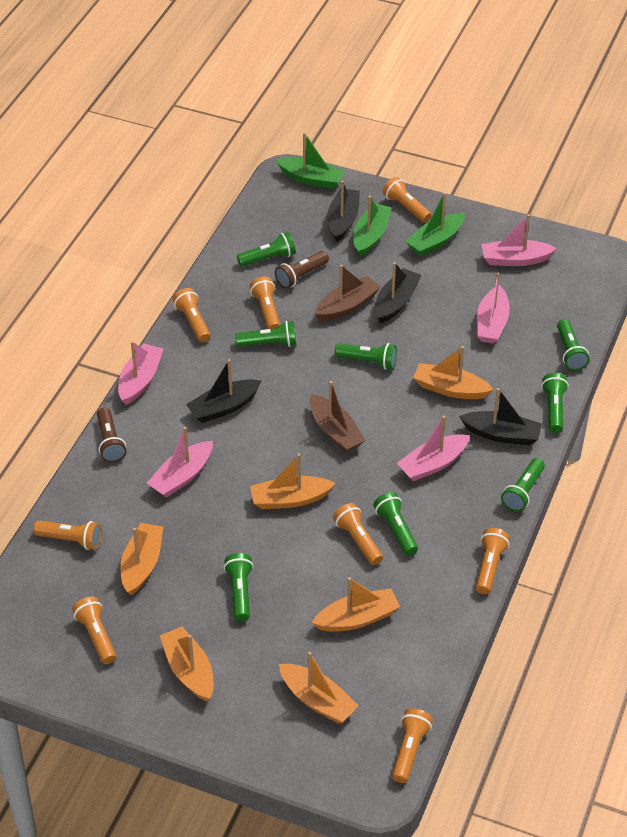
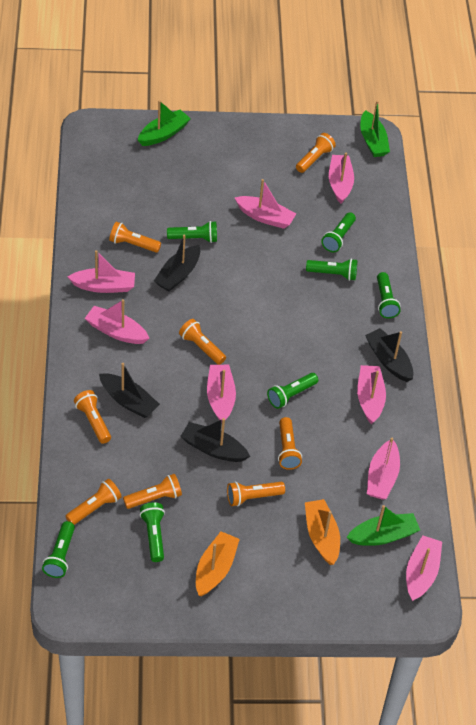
brown boat: 2 -> 0
brown flashlight: 2 -> 0
green flashlight: 8 -> 7
orange boat: 6 -> 2
pink boat: 5 -> 8

